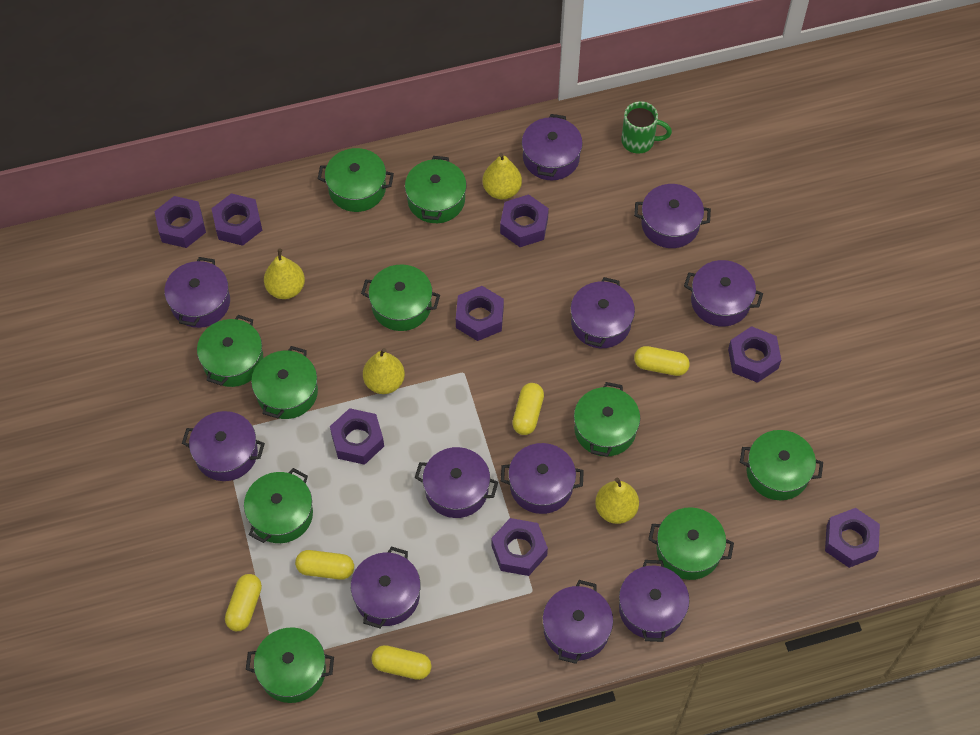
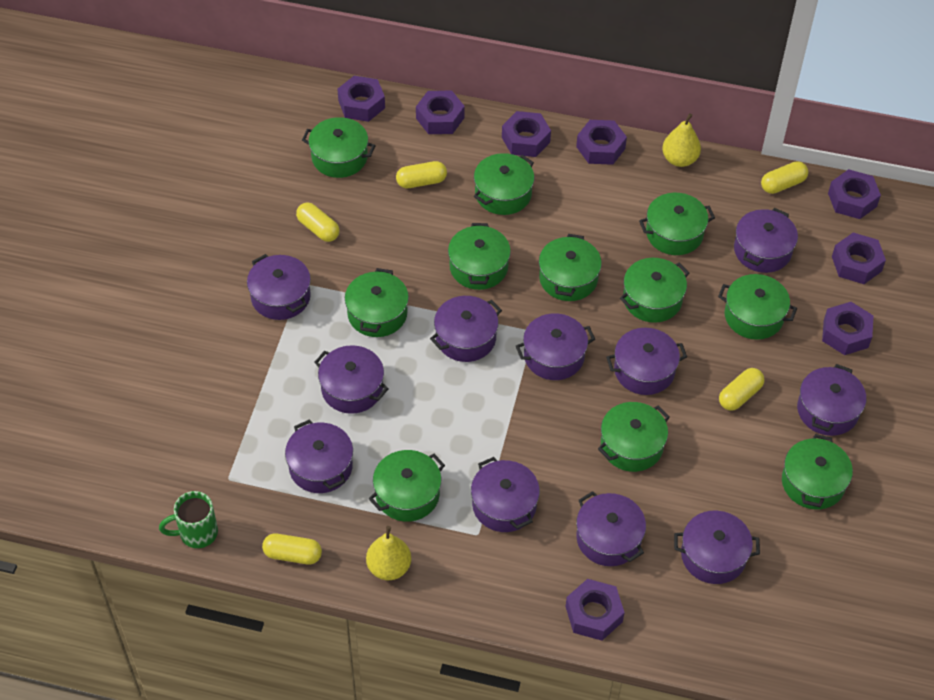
green pot: 10 -> 11
yellow pear: 4 -> 2

